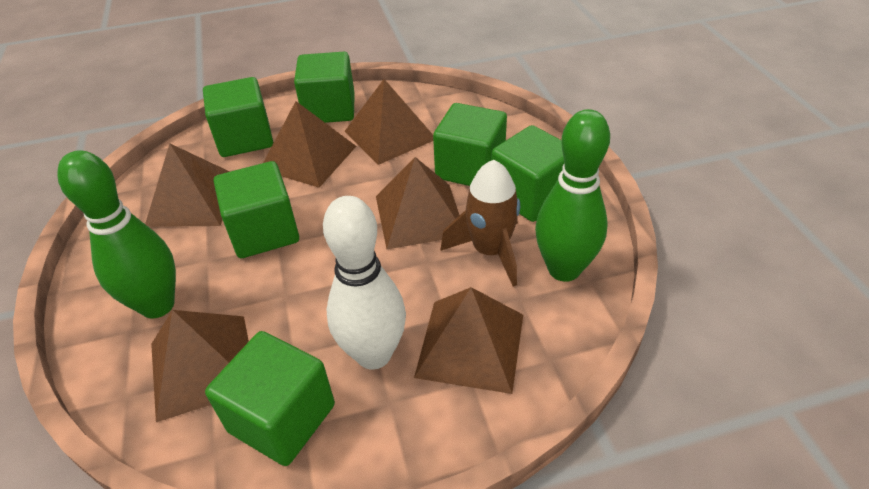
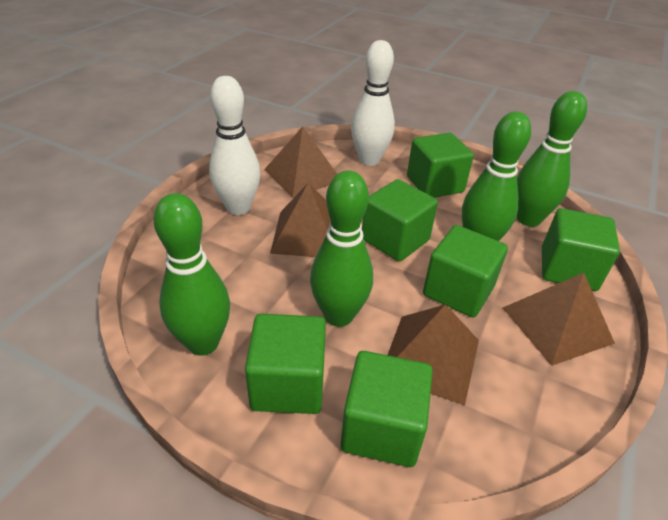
brown pyramid: 6 -> 4
brown rocket: 1 -> 0
green bowling pin: 2 -> 4
white bowling pin: 1 -> 2

